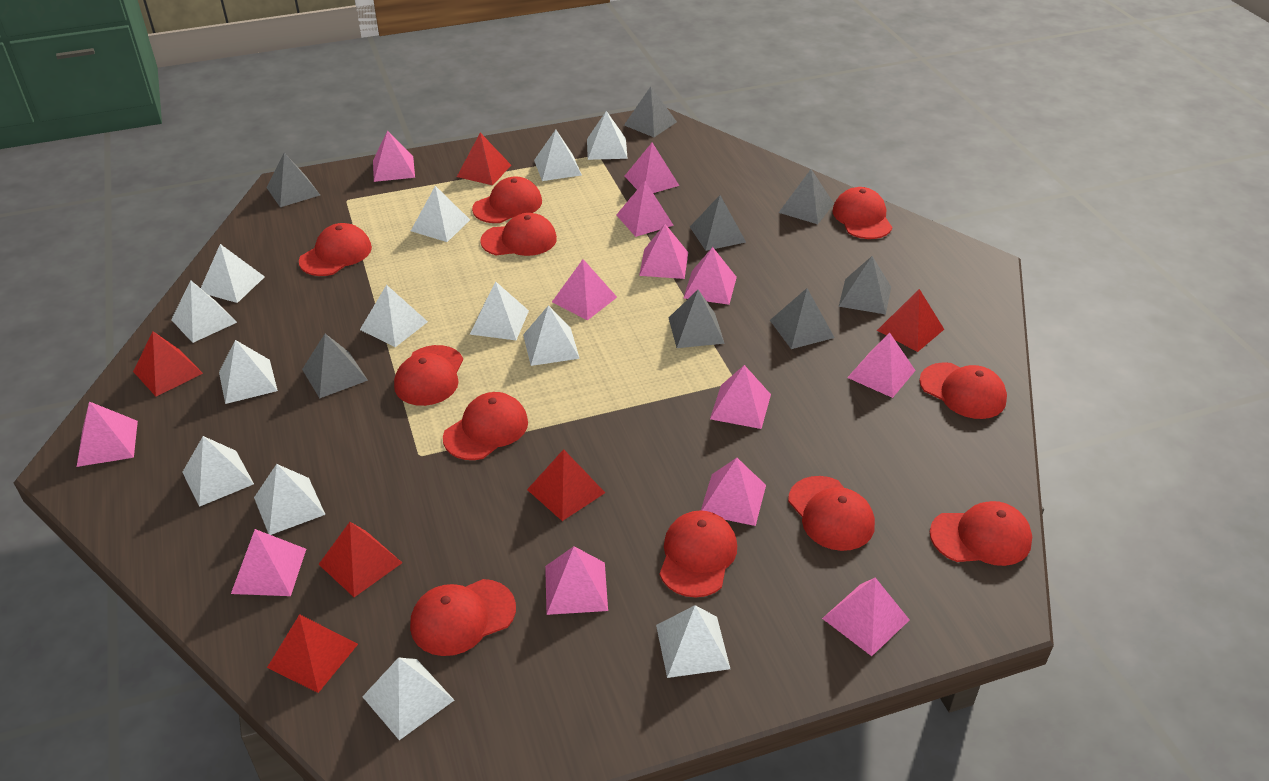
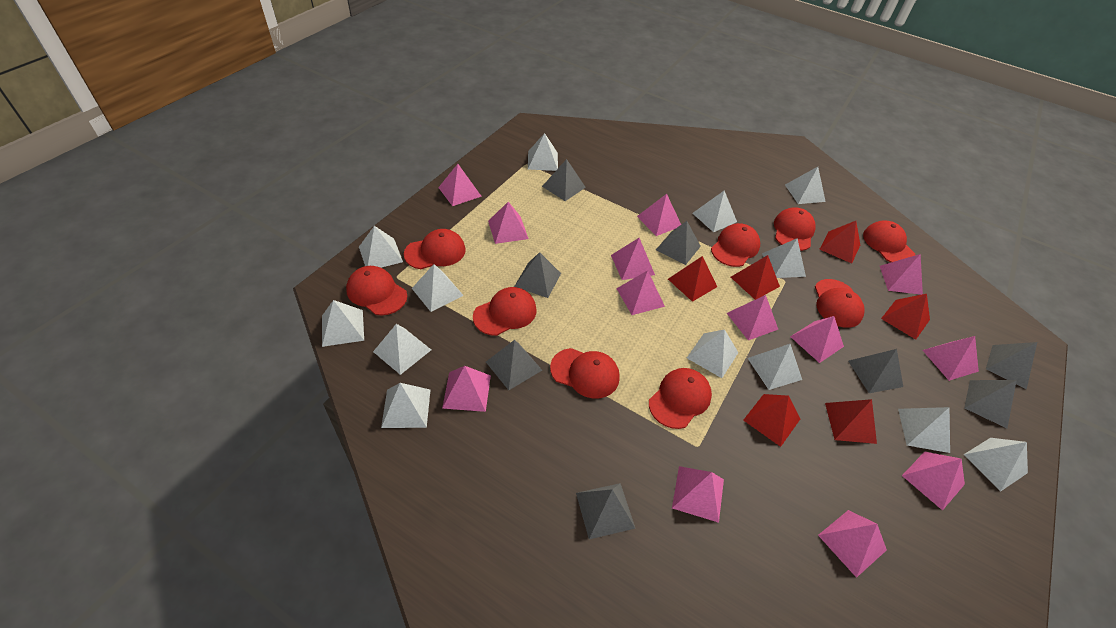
red cap: 11 -> 9

